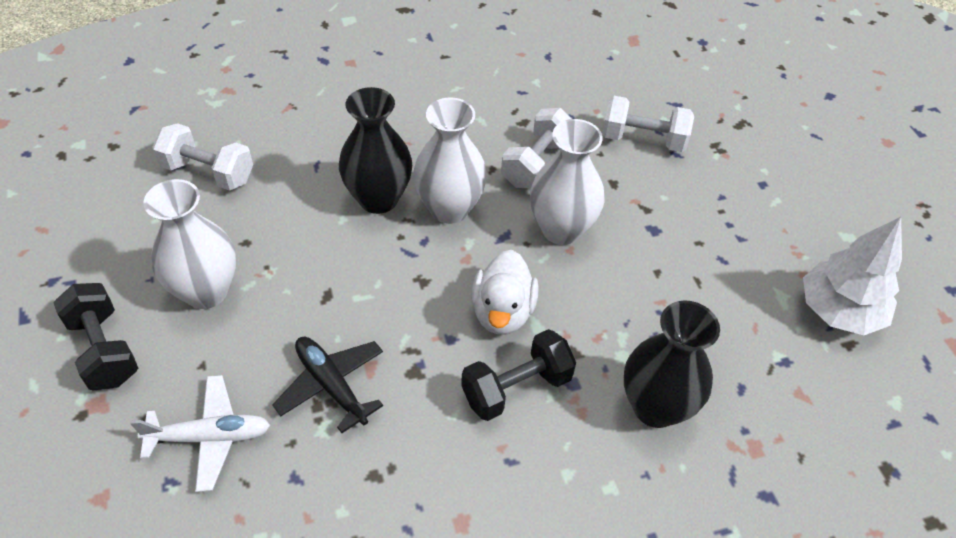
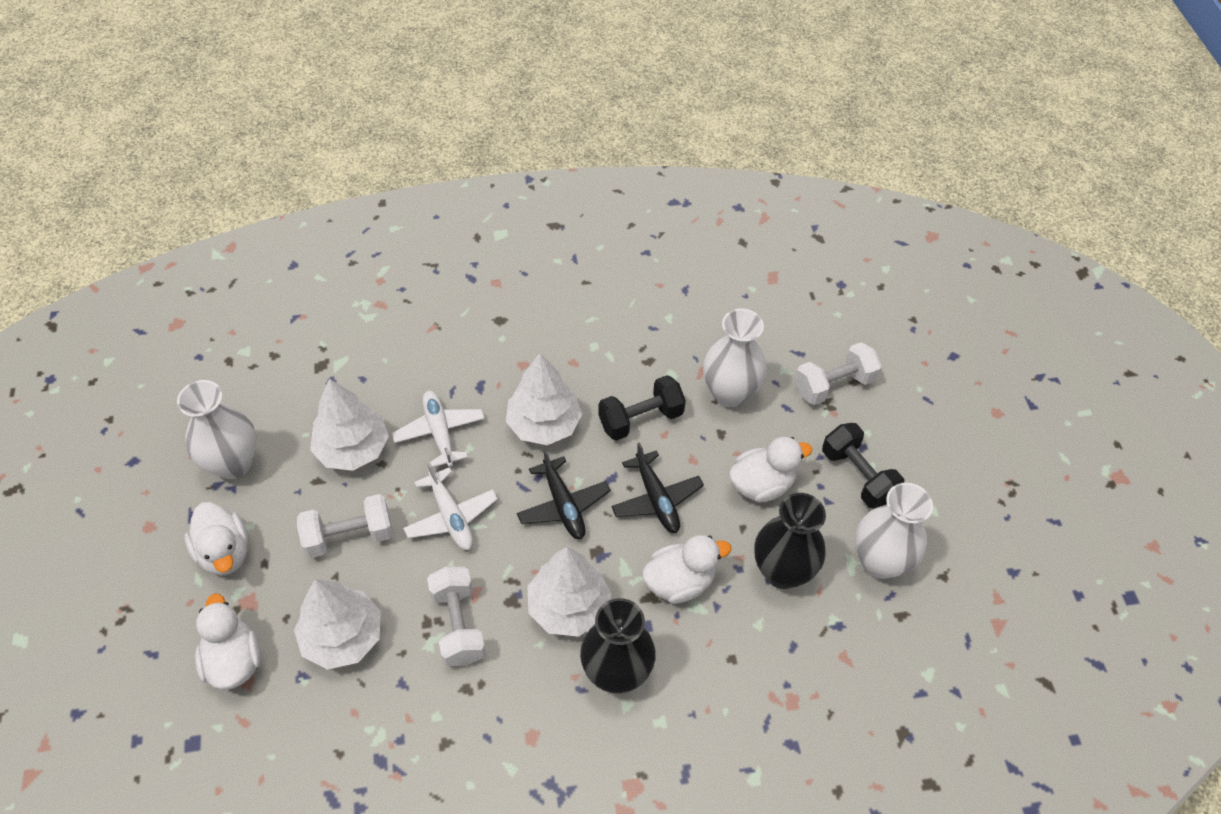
black plane: 1 -> 2
white duck: 1 -> 4
white plane: 1 -> 2
white tree: 1 -> 4

